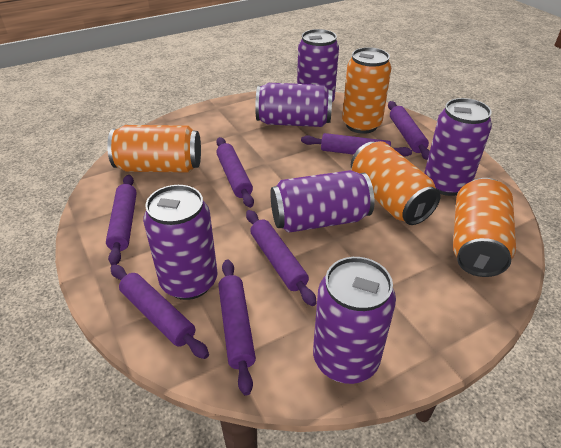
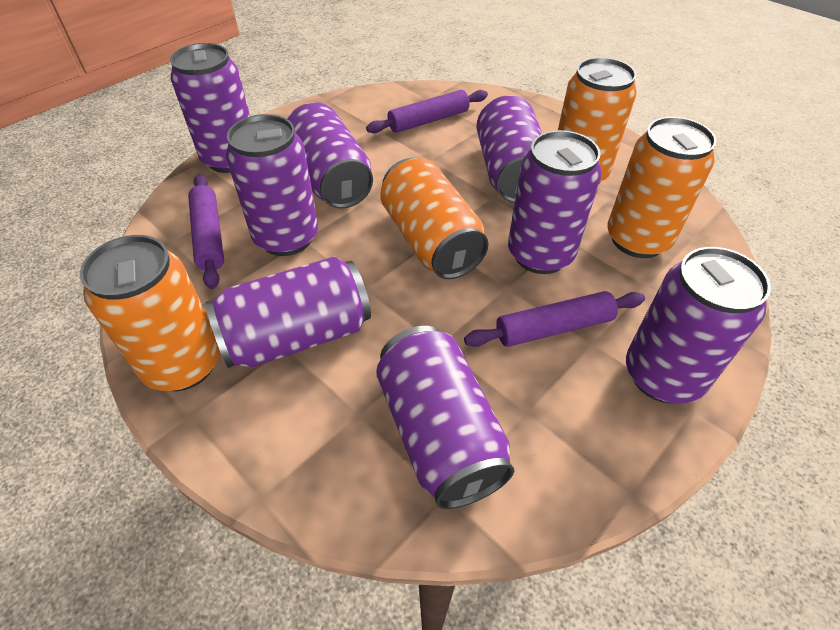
purple can: 6 -> 8
purple rolling pin: 7 -> 3

